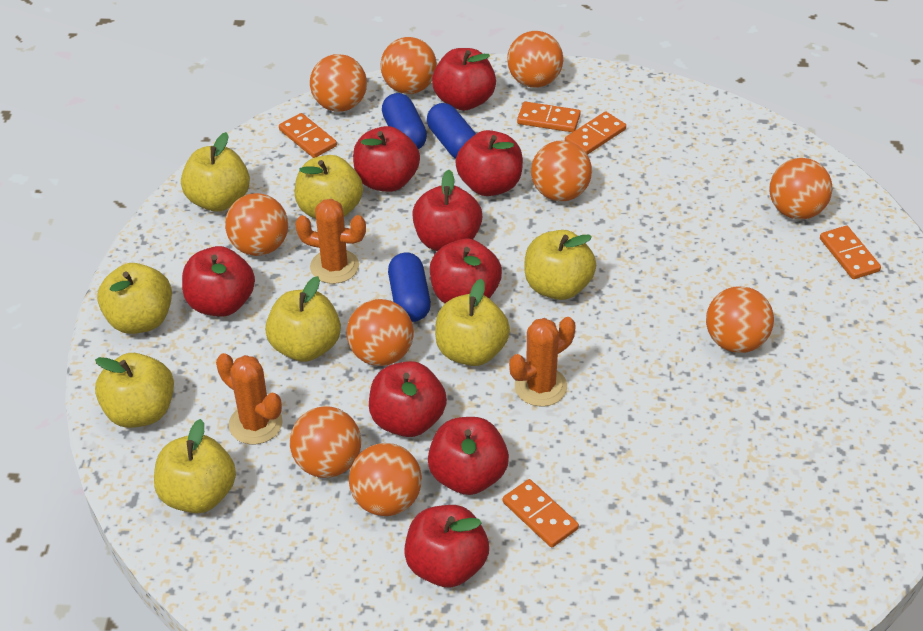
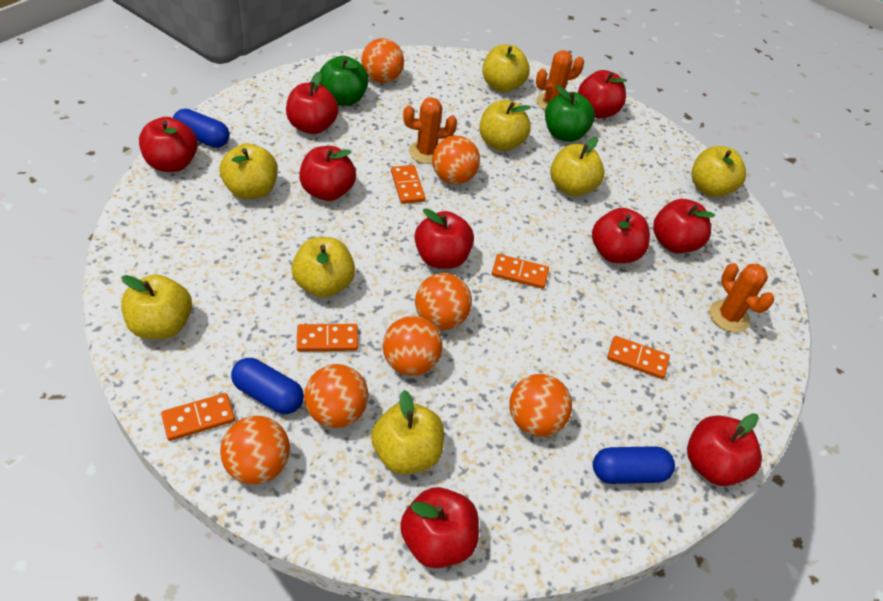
green apple: 0 -> 2
orange ball: 10 -> 7

